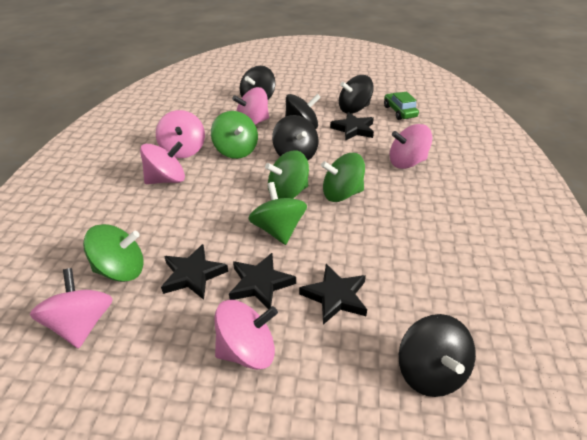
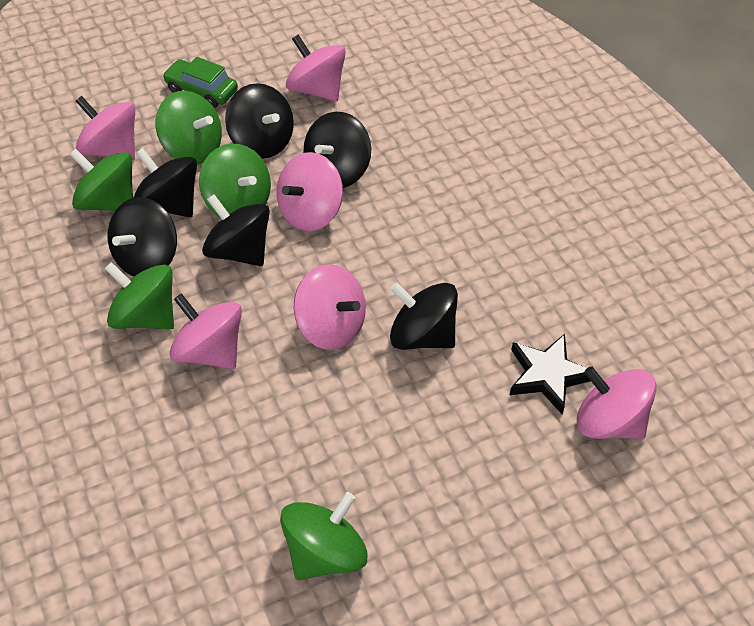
black spinning top: 5 -> 6
black star: 4 -> 1

